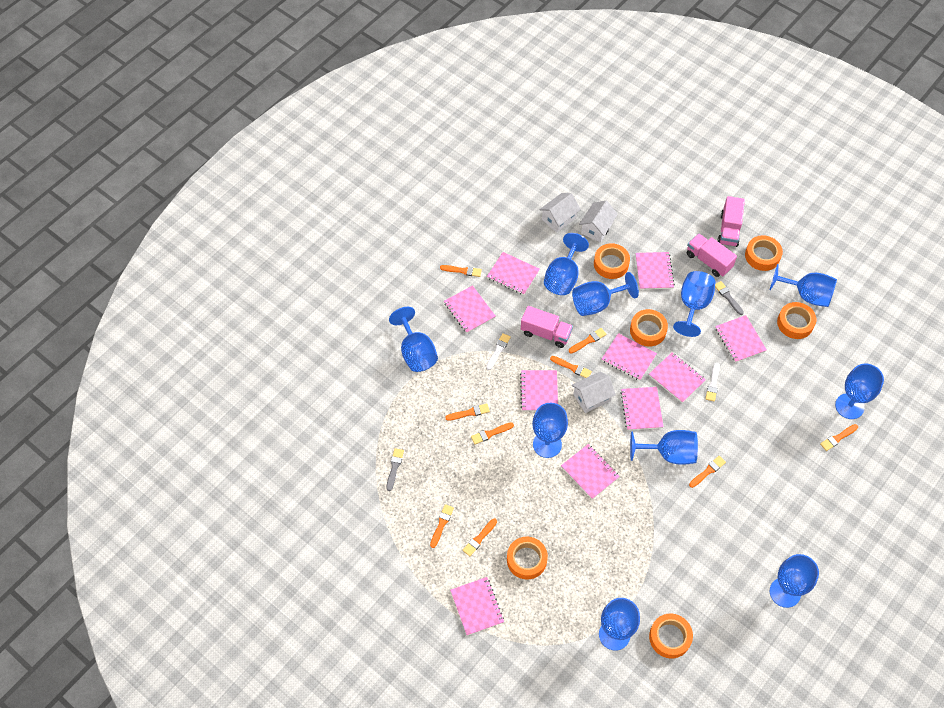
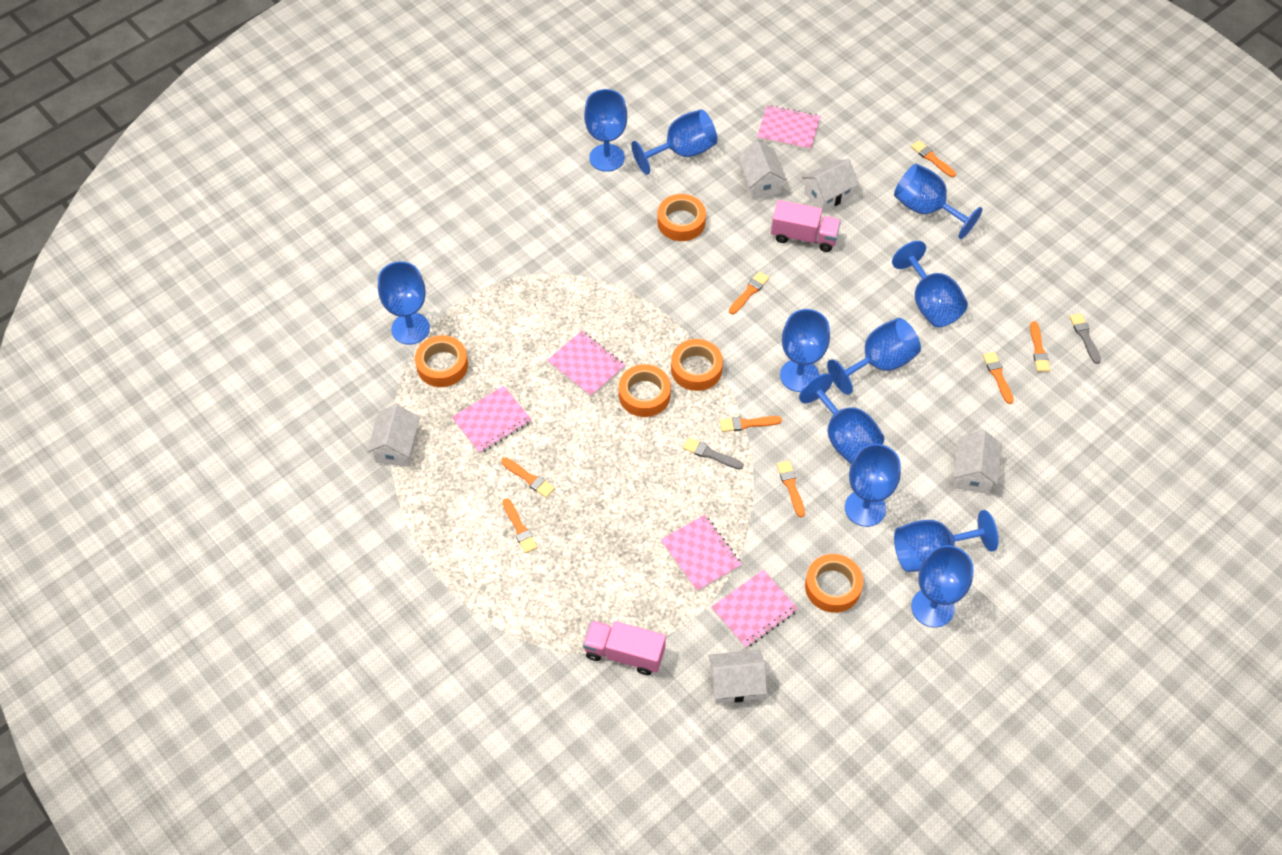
blue goblet: 10 -> 11
orange brush: 9 -> 8
orange tape: 6 -> 5
pink notebook: 10 -> 5
pink truck: 3 -> 2
white brush: 2 -> 0
white house: 3 -> 5

